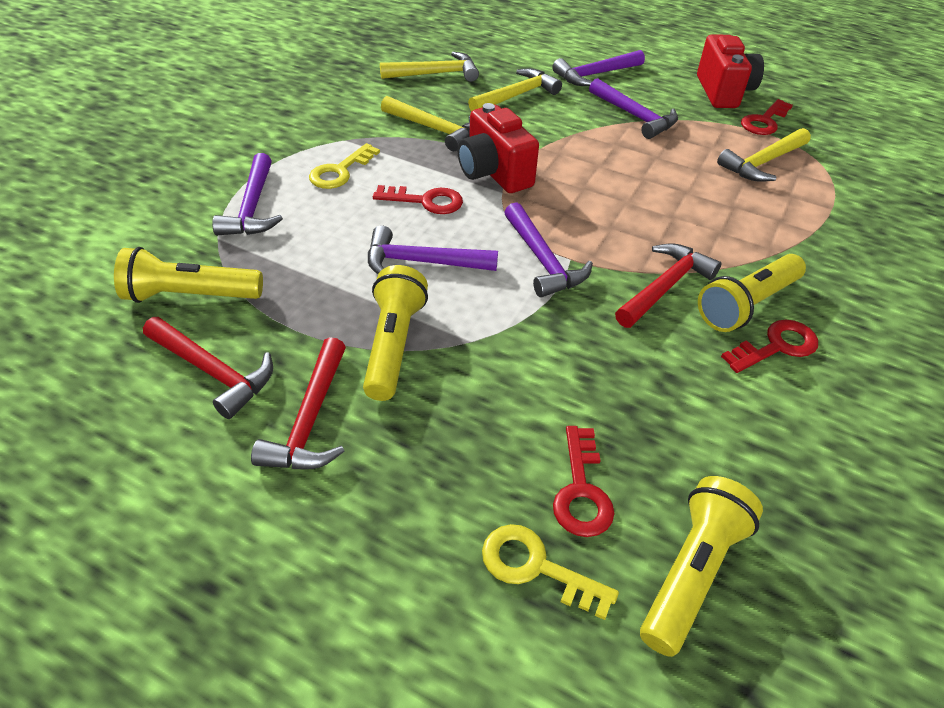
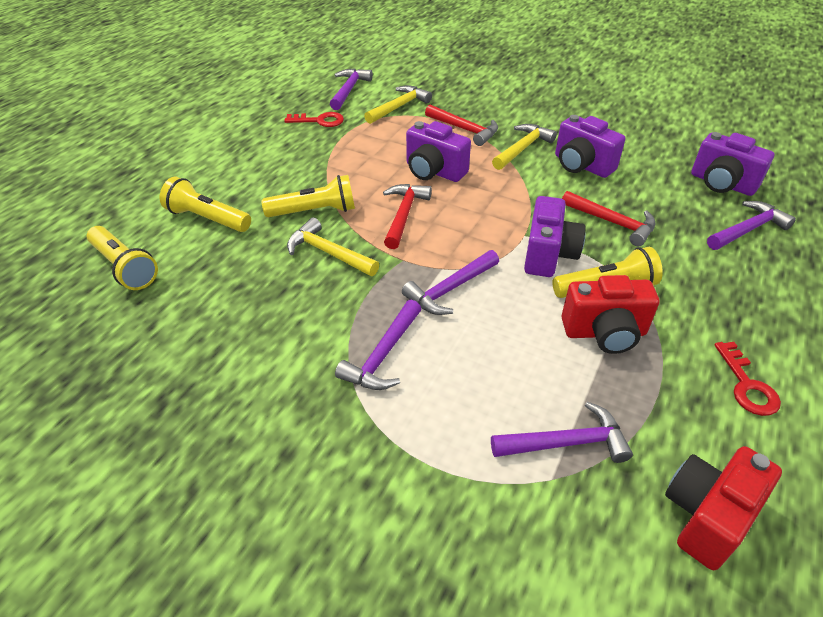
purple camera: 0 -> 4
red key: 4 -> 2
yellow hammer: 4 -> 3
yellow key: 2 -> 0

